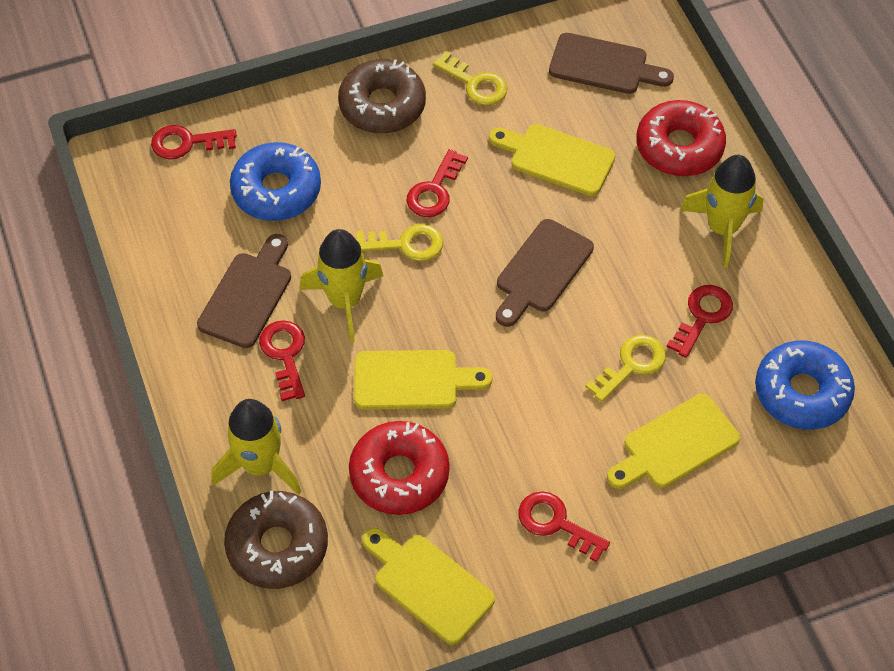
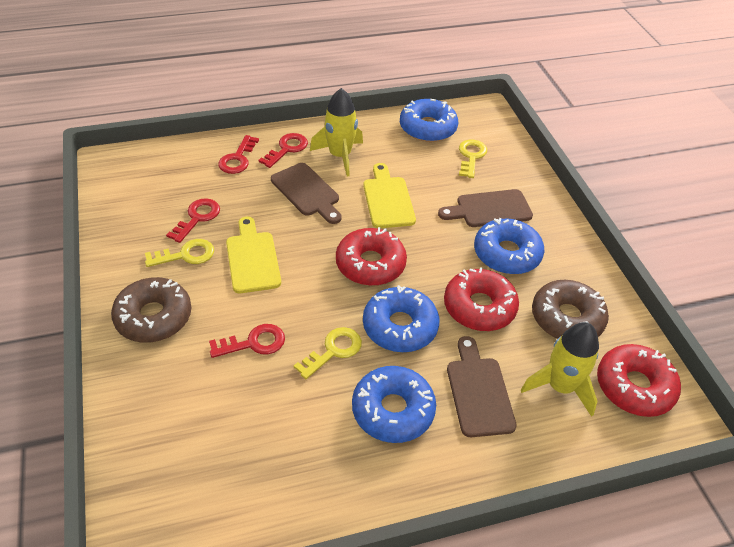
blue donut: 2 -> 4
red donut: 2 -> 3
red key: 5 -> 4
yellow cutting board: 4 -> 2
yellow rocket: 3 -> 2

